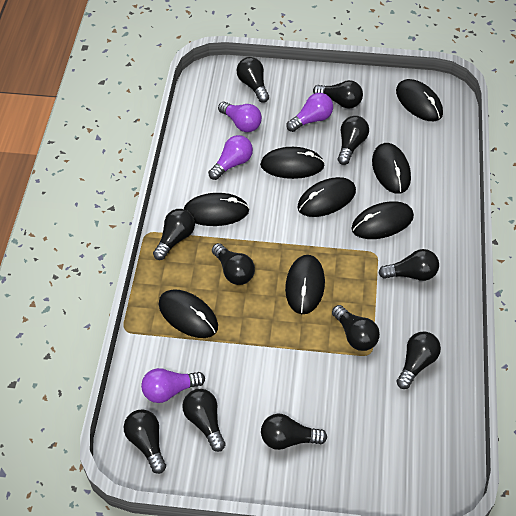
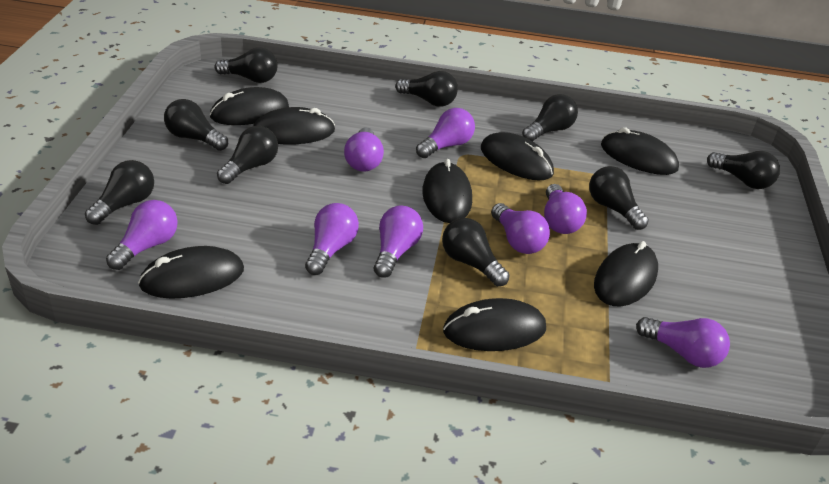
black light bulb: 11 -> 9
purple light bulb: 4 -> 8

